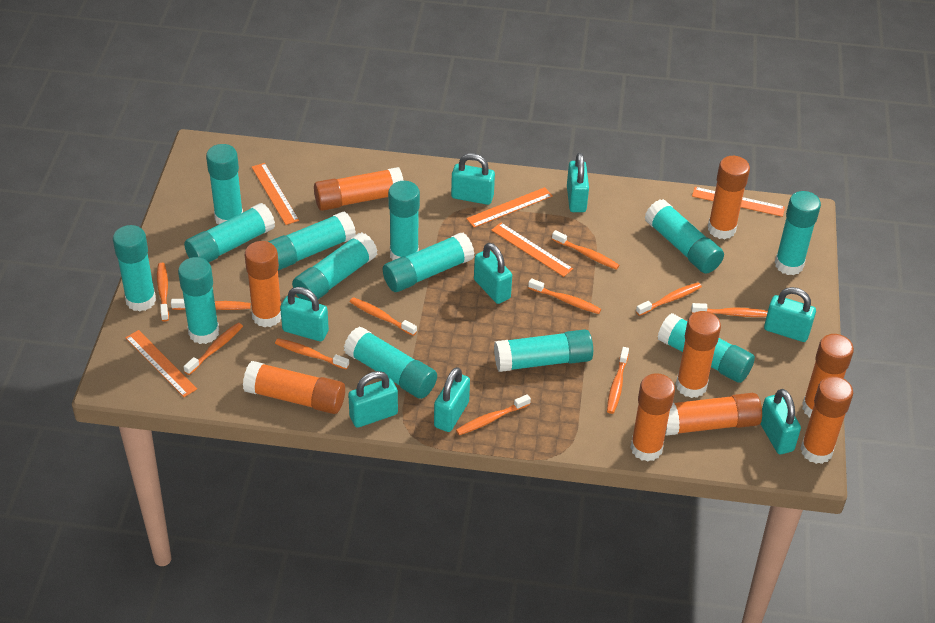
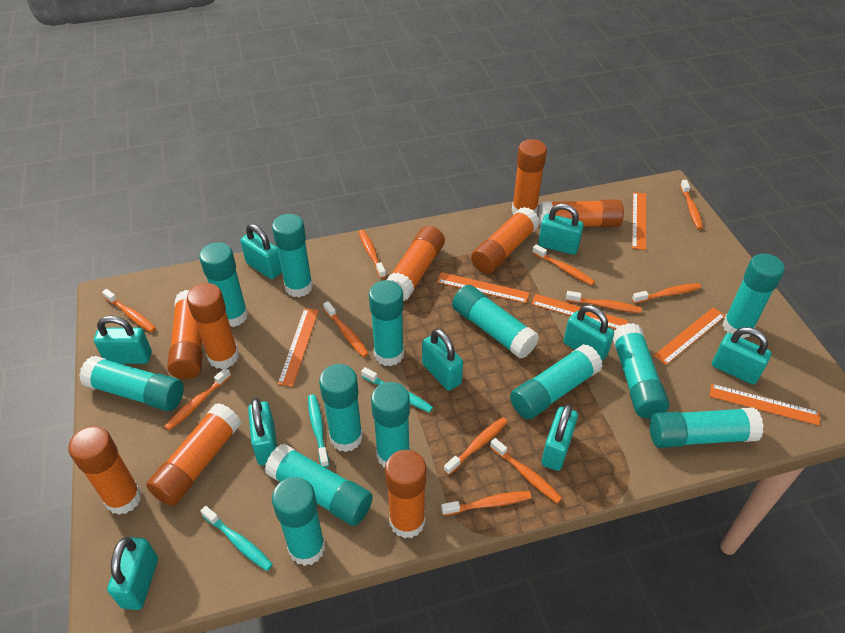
orange ruler: 5 -> 6
turquoise padlock: 8 -> 9
turquoise toothbrush: 0 -> 3

